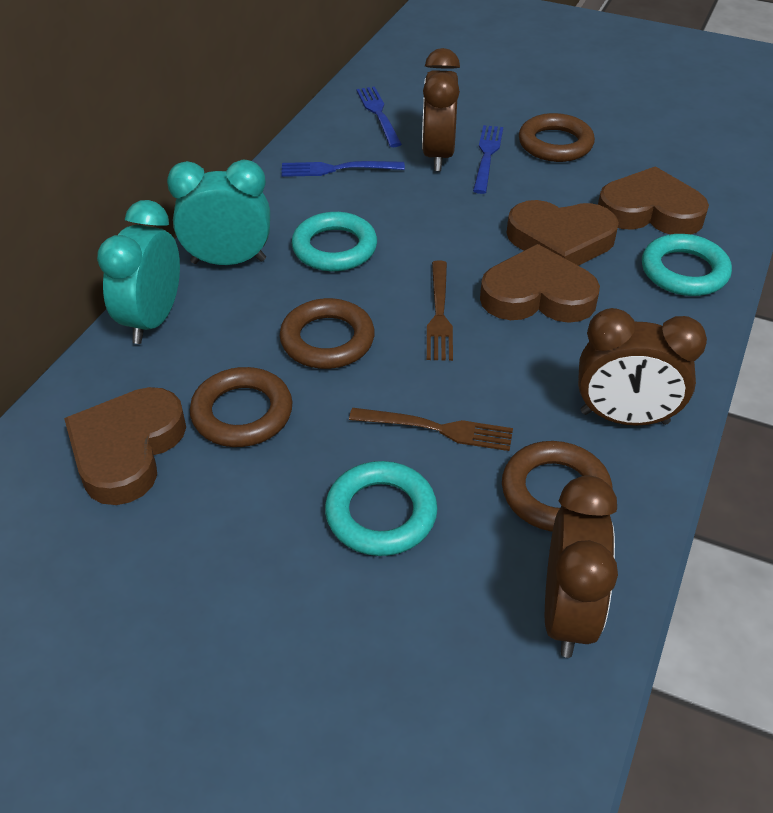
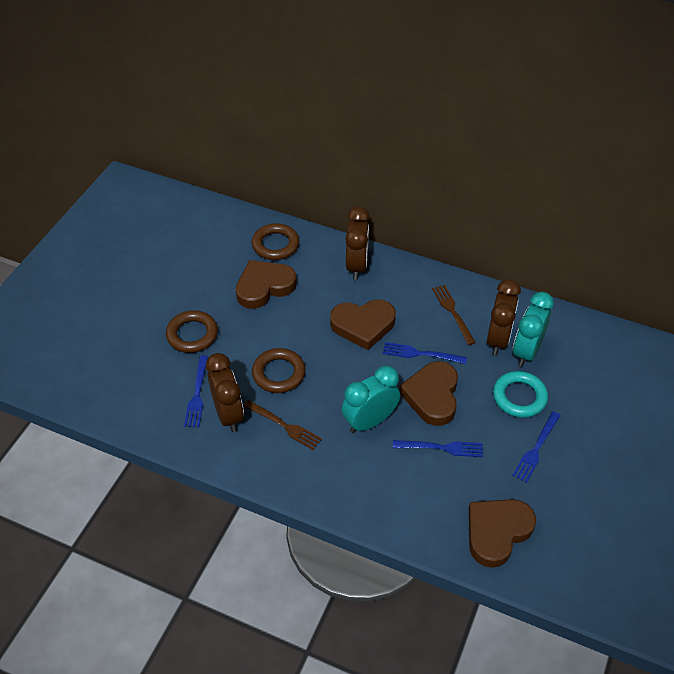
blue fork: 3 -> 4
brown ring: 4 -> 3
turquoise ring: 3 -> 1

